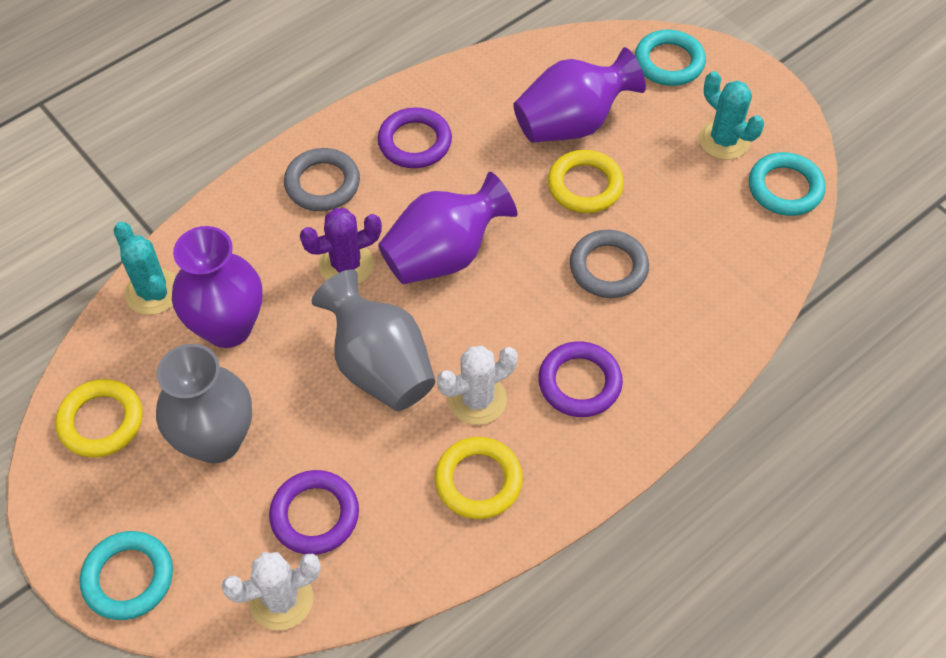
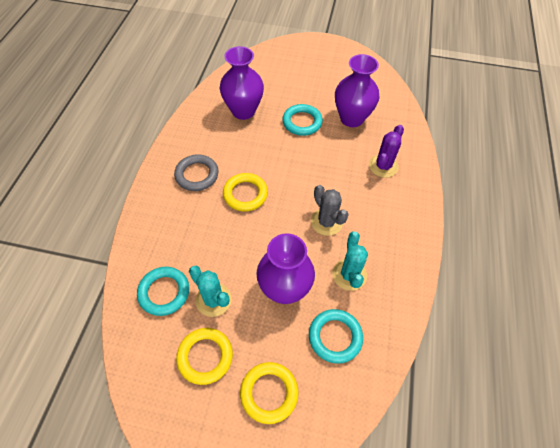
grey cactus: 0 -> 1
grey ring: 2 -> 1
grey vase: 2 -> 0
purple ring: 3 -> 0
white cactus: 2 -> 0

